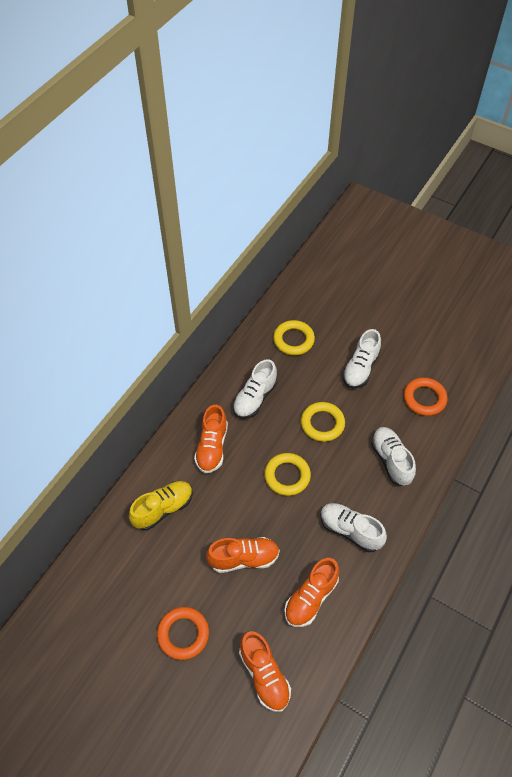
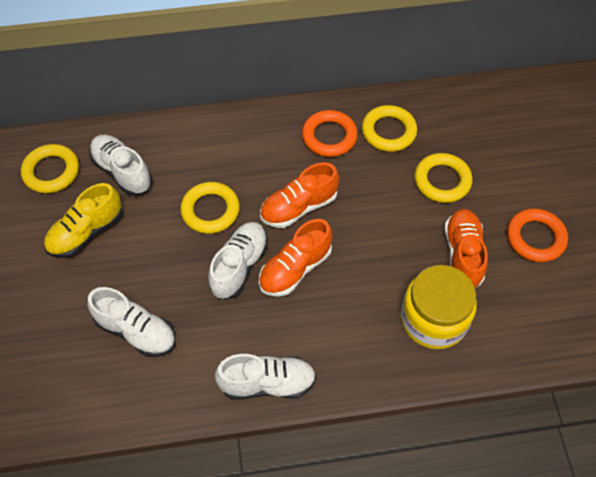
orange shoe: 4 -> 3
yellow jar: 0 -> 1
yellow ring: 3 -> 4

